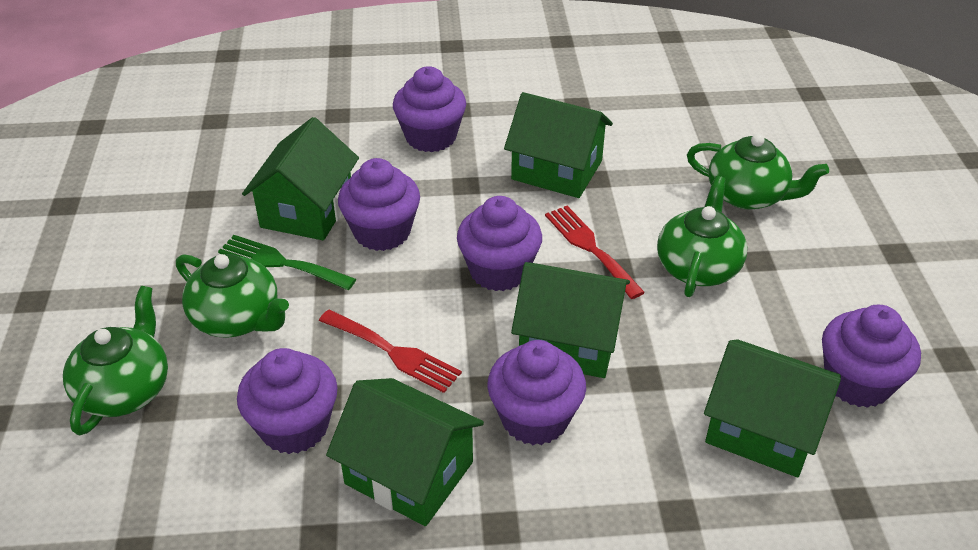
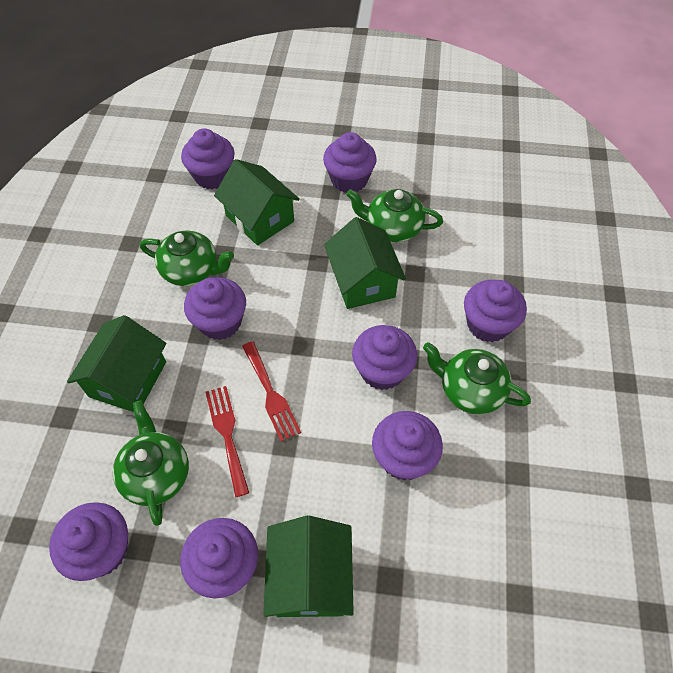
green fork: 1 -> 0
green house: 5 -> 4
purple cupcake: 6 -> 8

